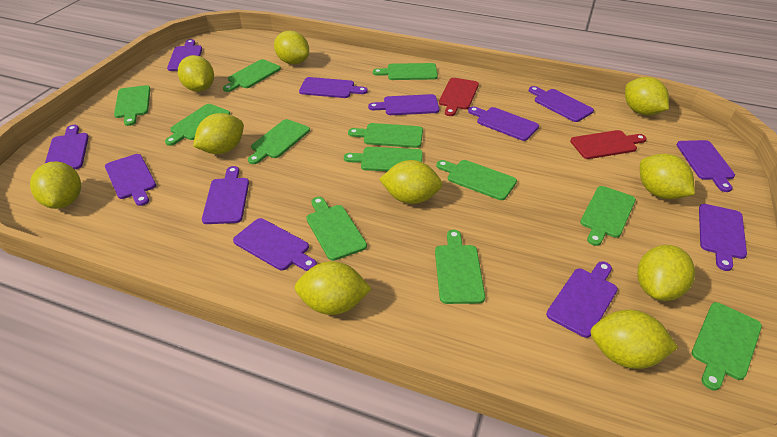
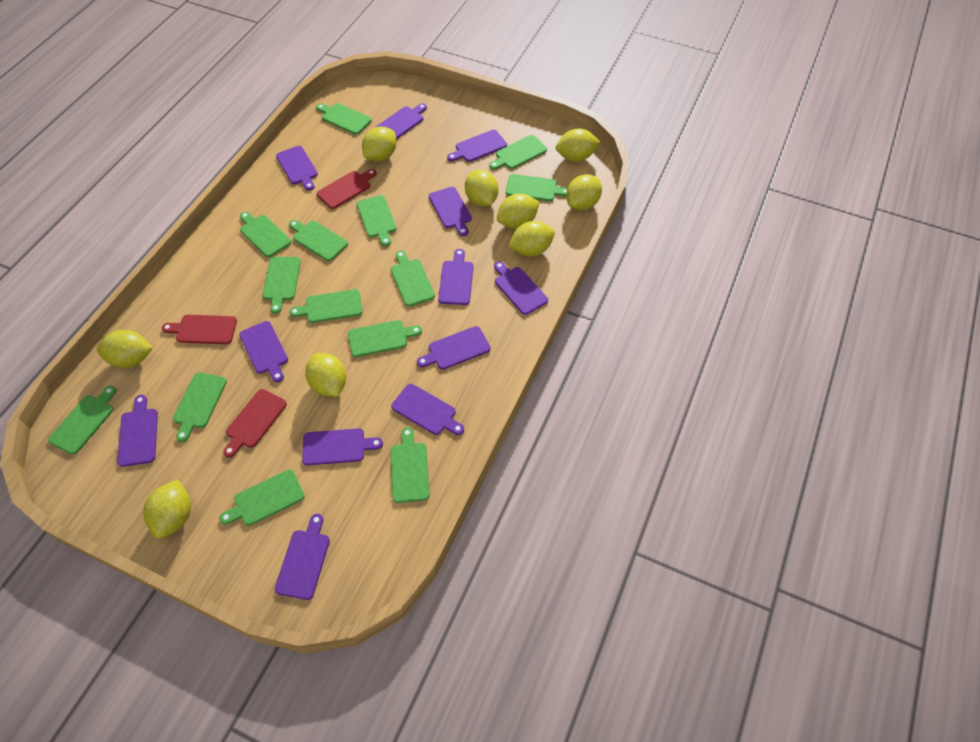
green cutting board: 12 -> 14
red cutting board: 2 -> 3
yellow lemon: 10 -> 9

